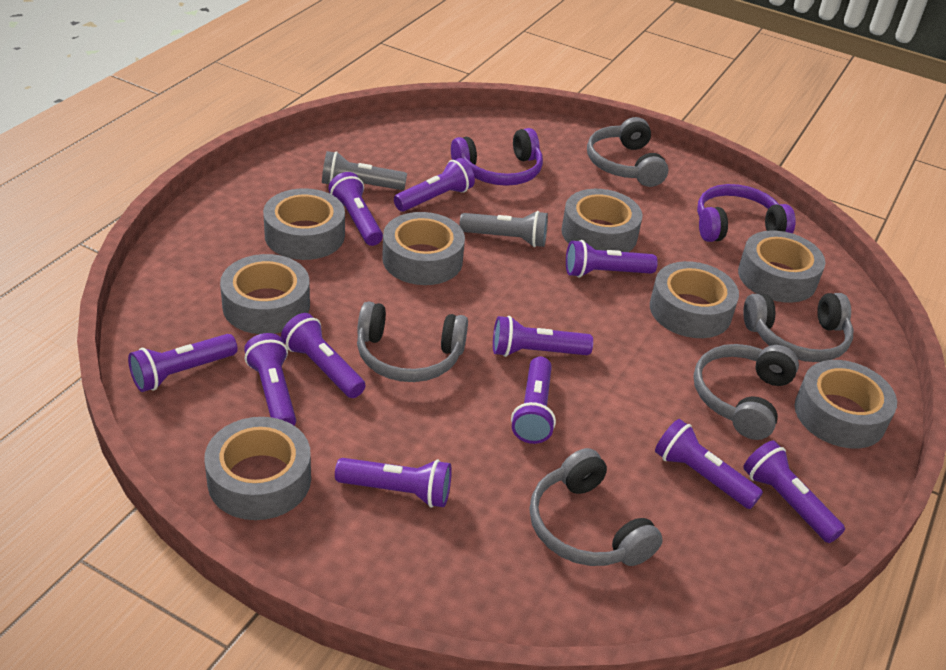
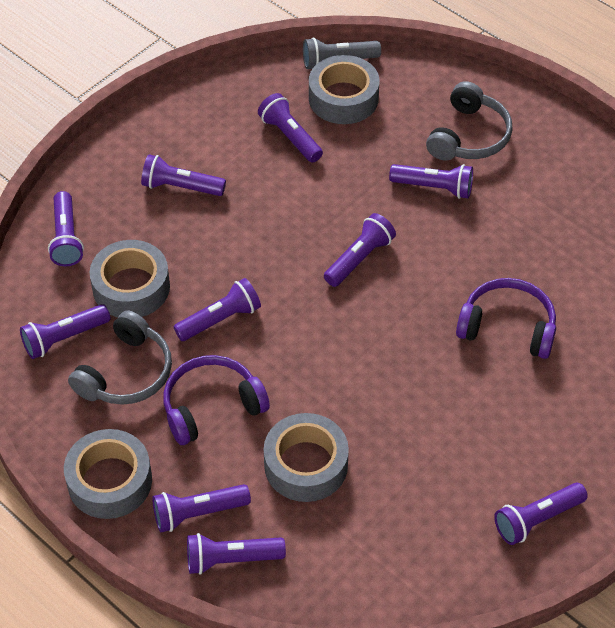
grey flashlight: 2 -> 1
grey headphones: 5 -> 2
grey tape: 8 -> 4
purple flashlight: 11 -> 10

